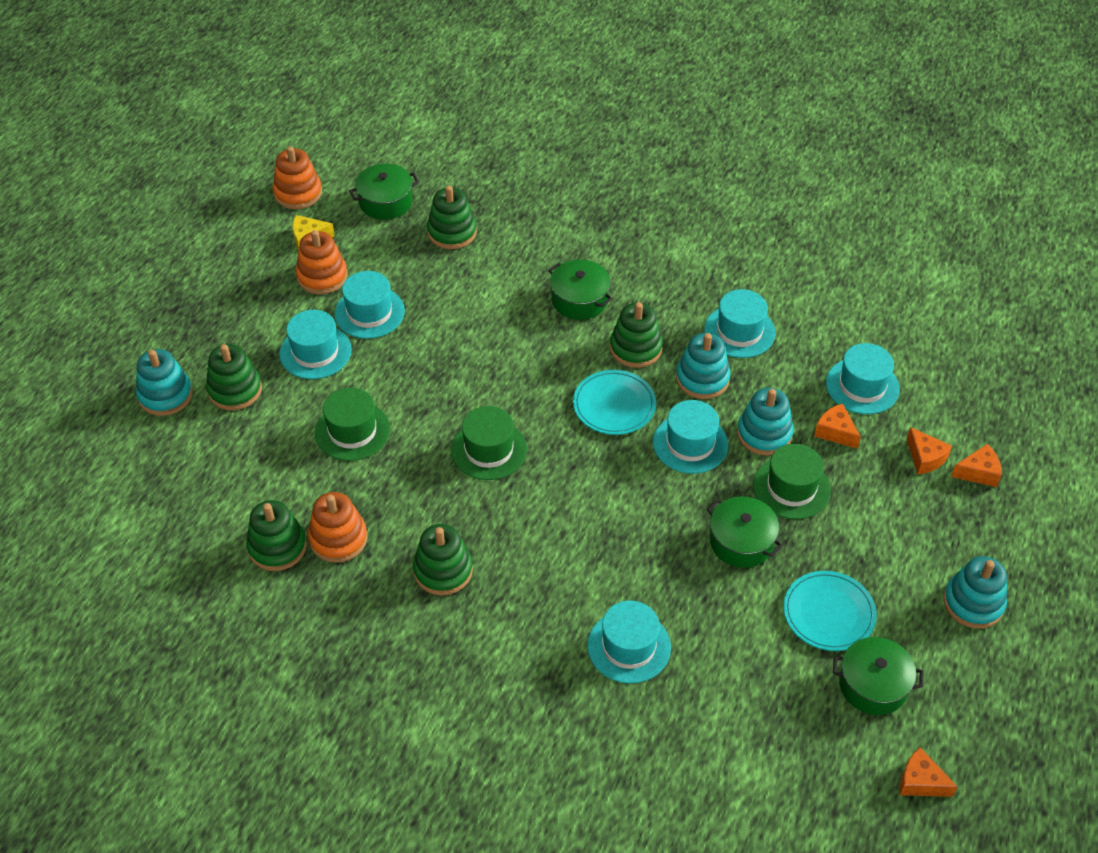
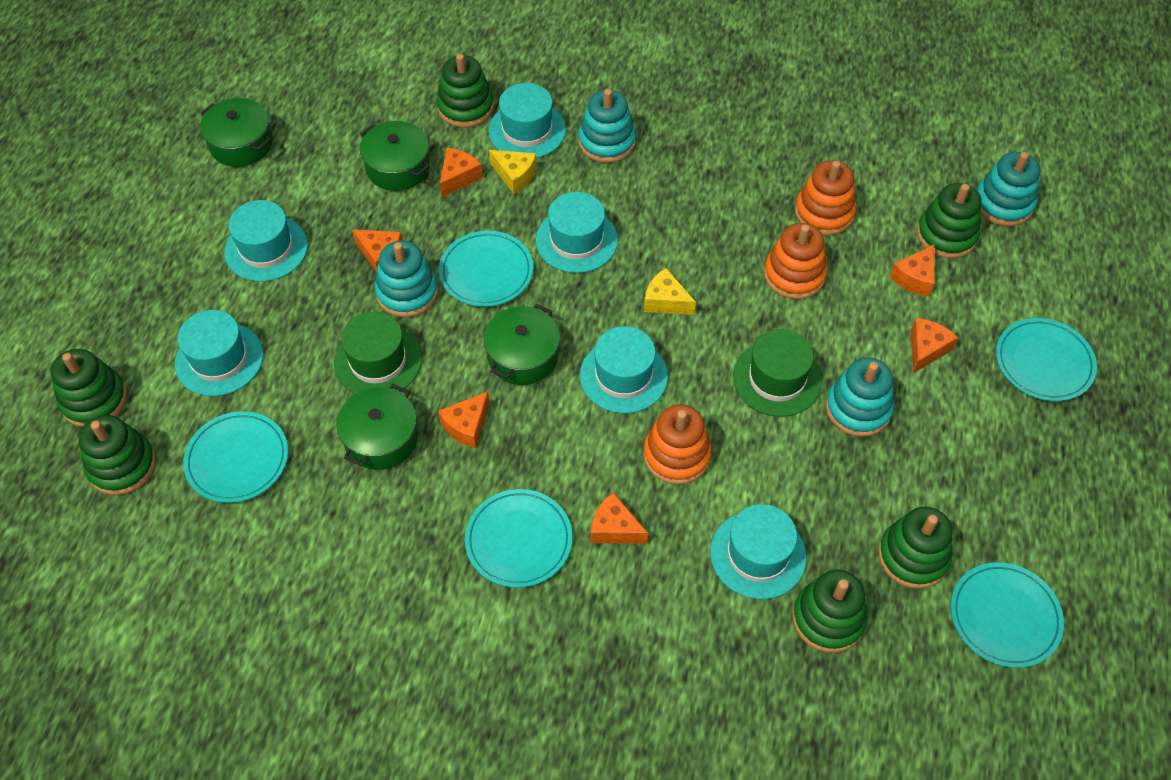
green hat: 3 -> 2
green stacking toy: 5 -> 6
orange cheese: 4 -> 6
turquoise plate: 2 -> 5
yellow cheese: 1 -> 2

